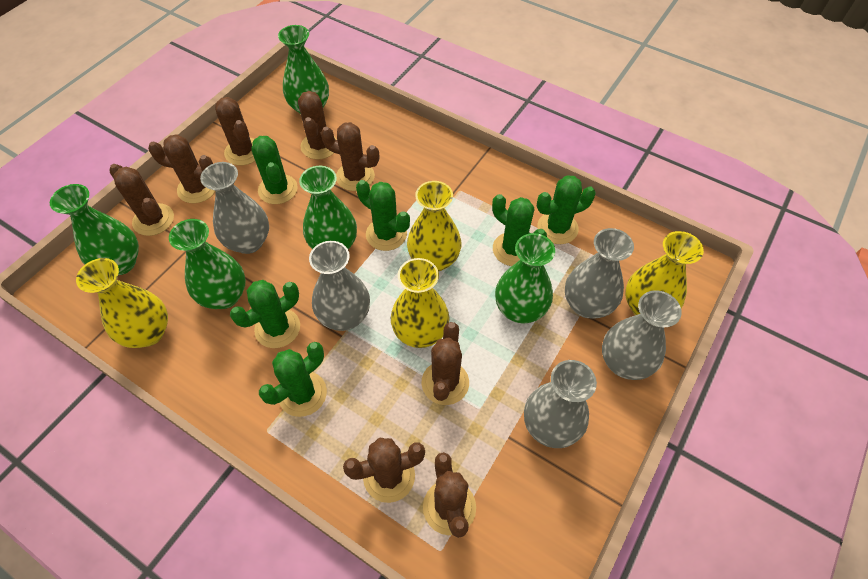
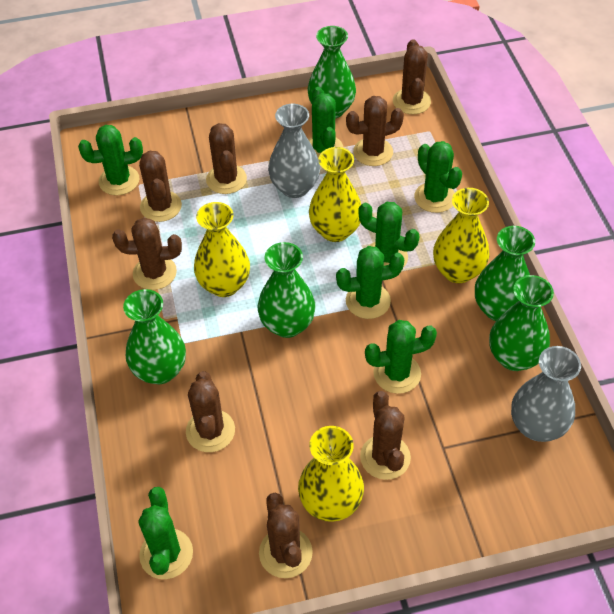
green cactus: 6 -> 7
grey vase: 5 -> 2

